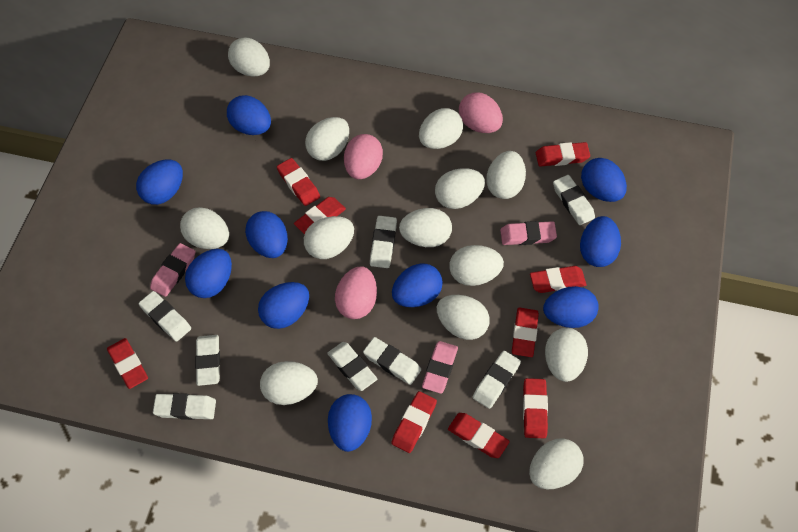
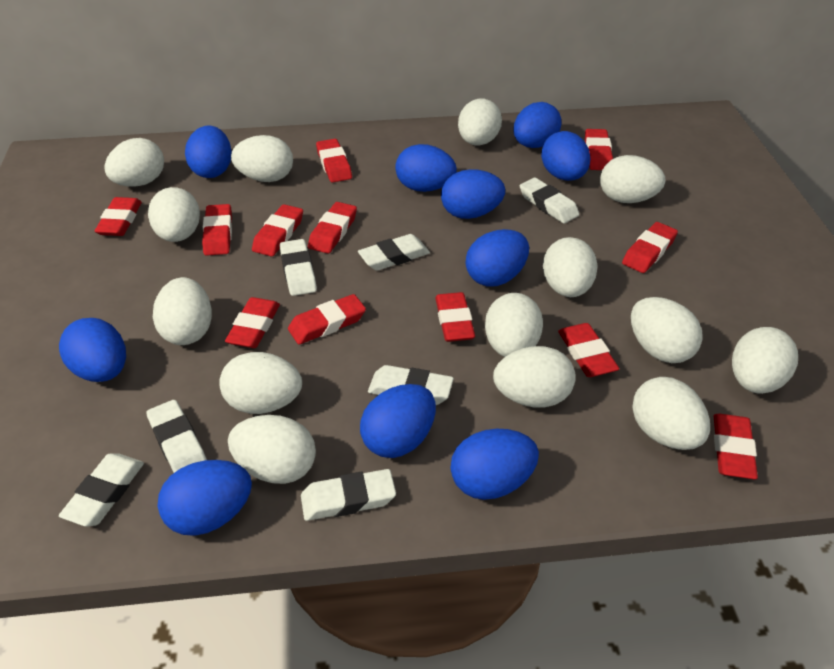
pink egg: 3 -> 0
pink eraser: 3 -> 0
red eraser: 9 -> 12
white egg: 13 -> 14
white eraser: 8 -> 7

